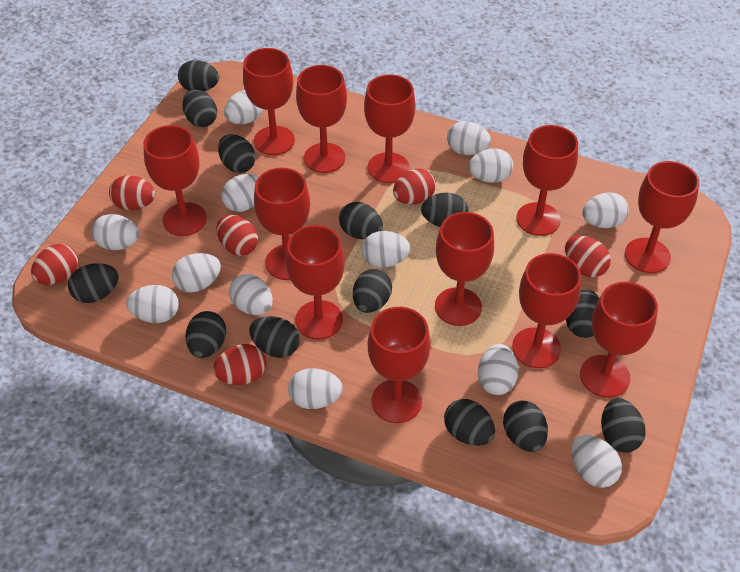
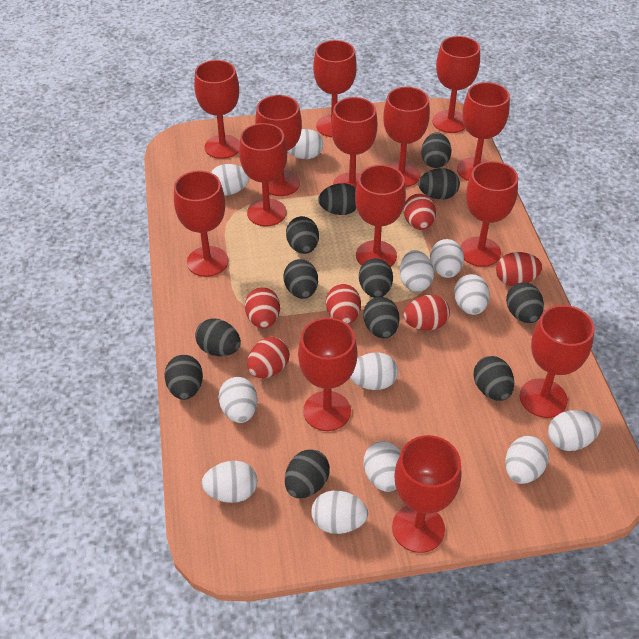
black egg: 13 -> 12
red goblet: 12 -> 14
white egg: 13 -> 12

